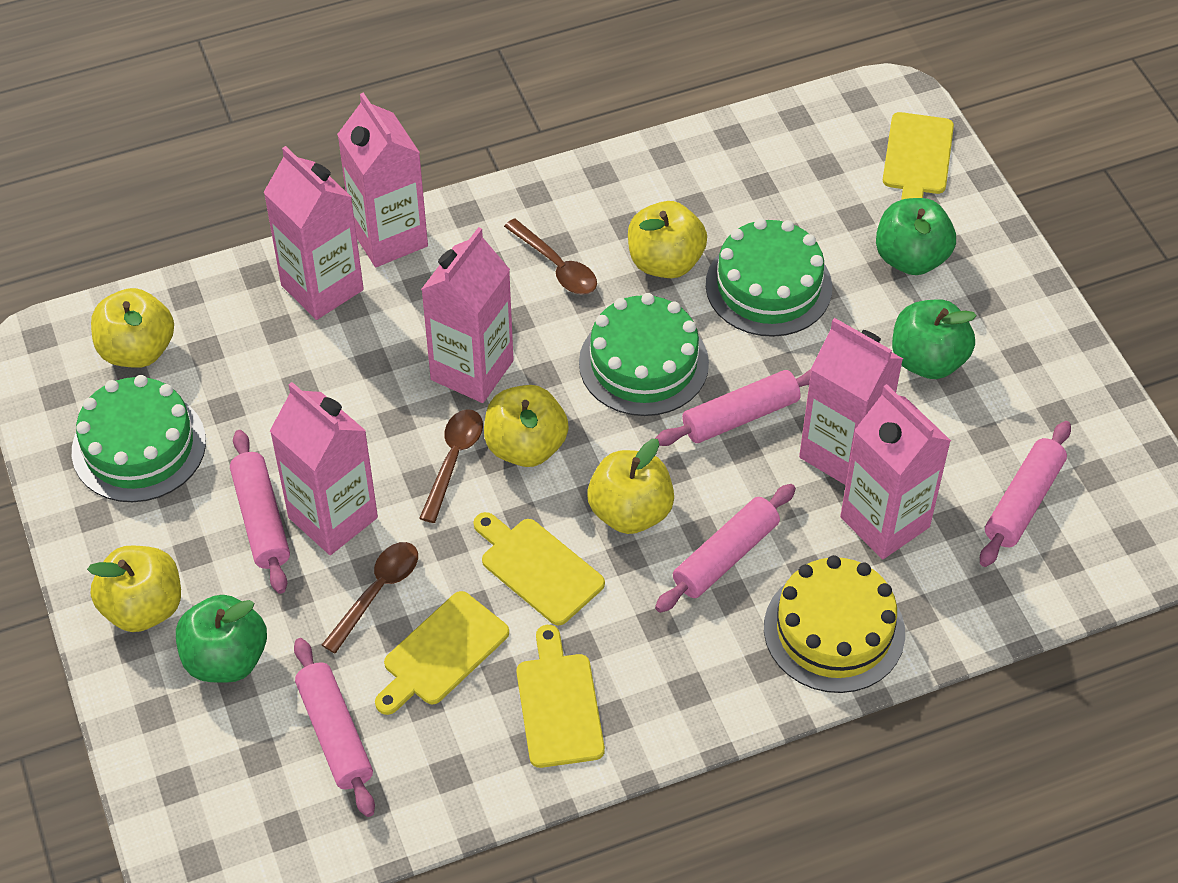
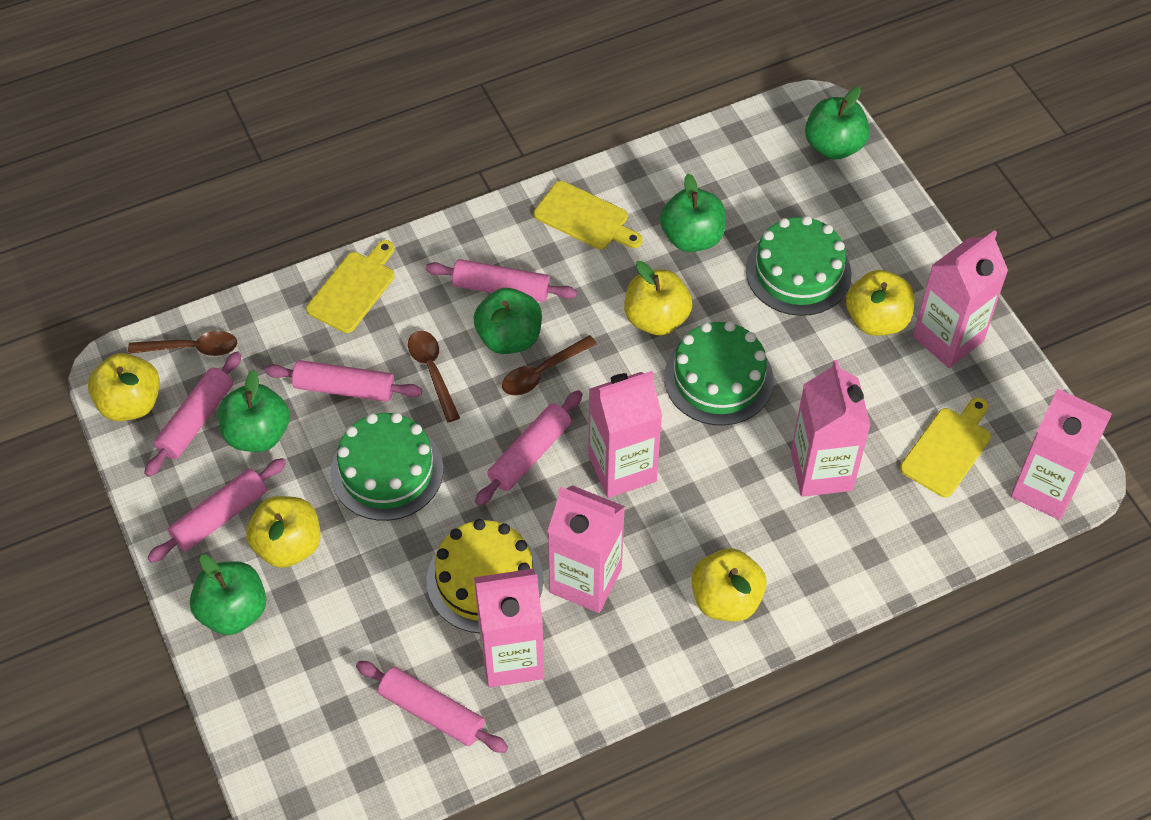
green apple: 3 -> 5
pink rolling pin: 5 -> 6
yellow cutting board: 4 -> 3

